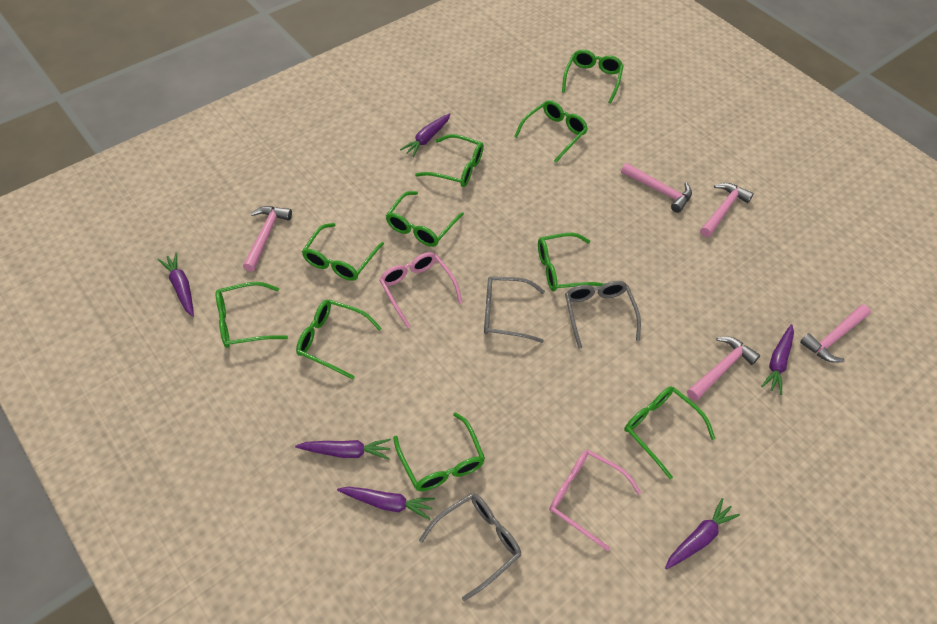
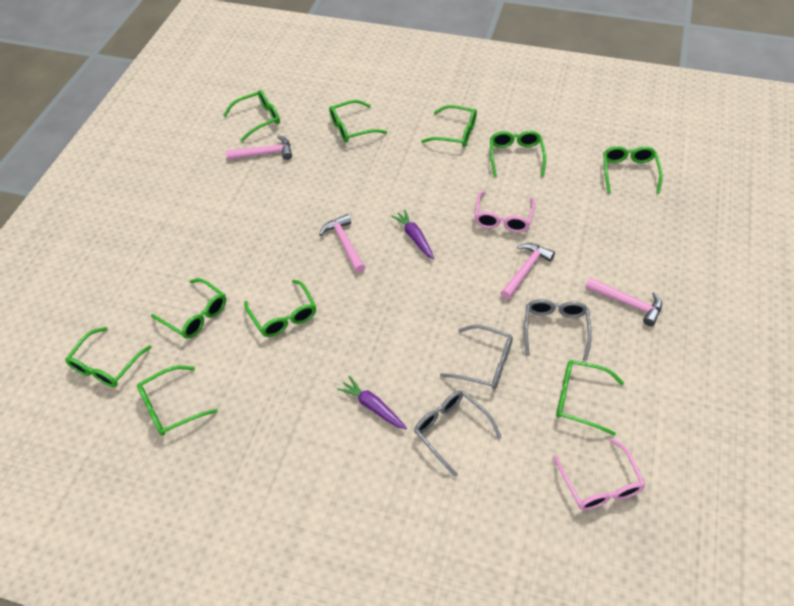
pink hammer: 5 -> 4
purple carrot: 6 -> 2

